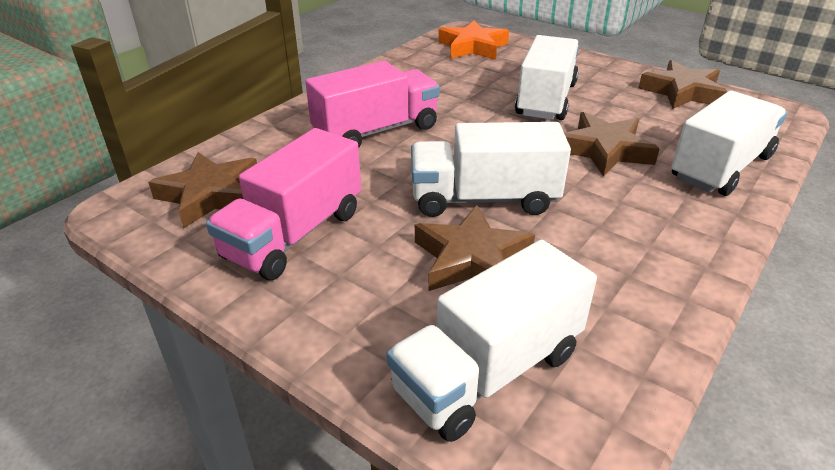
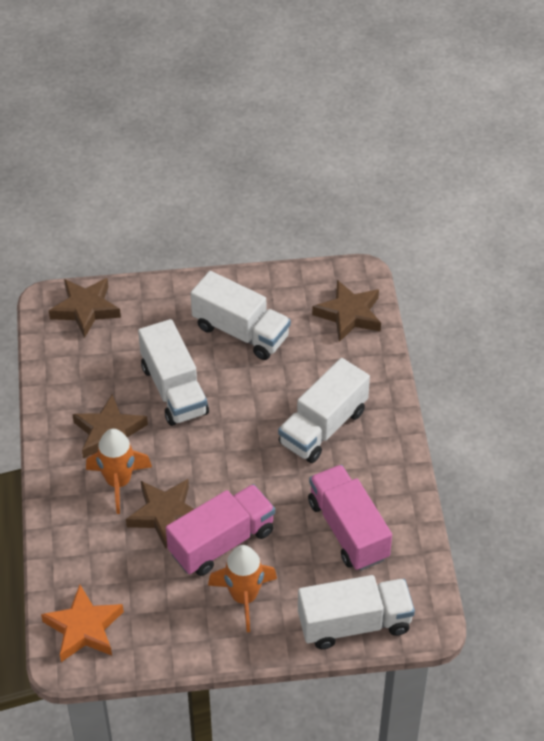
orange rocket: 0 -> 2

